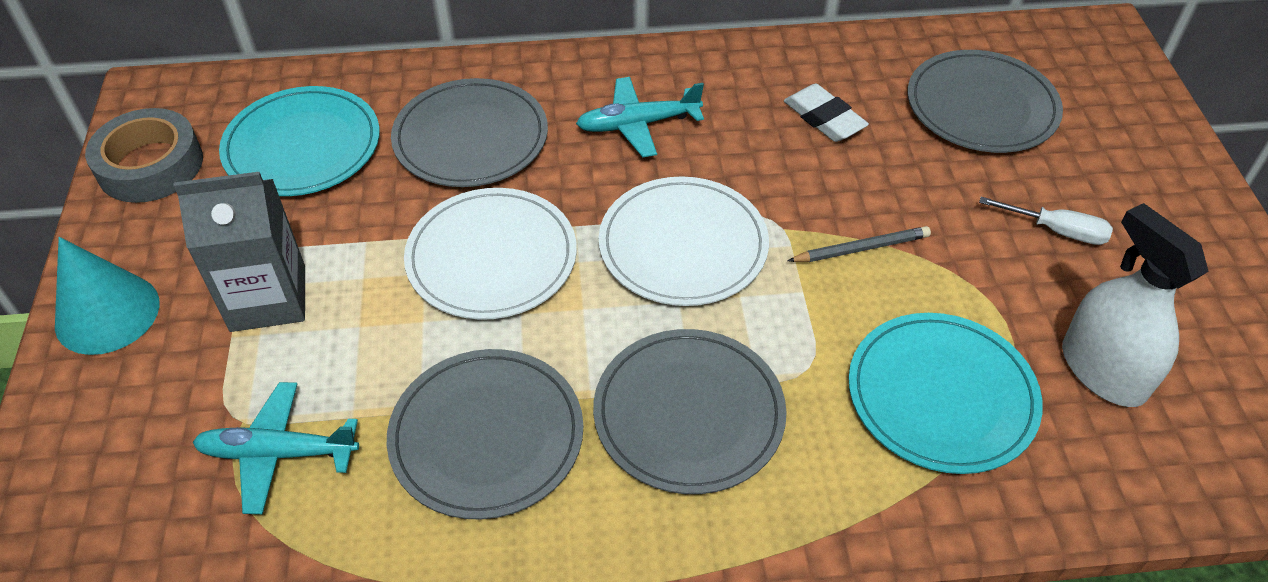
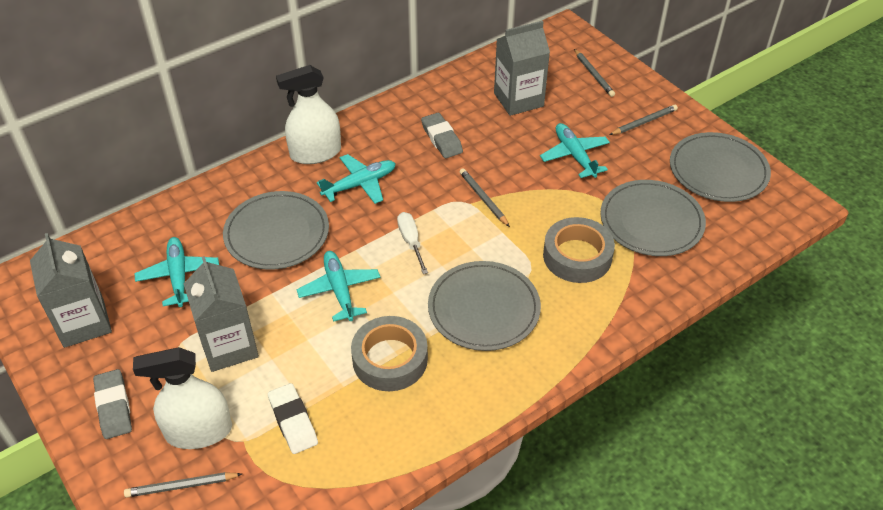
grey carton: 1 -> 3
grey eraser: 0 -> 2
grey pencil: 1 -> 4
grey tape: 1 -> 2
turquoise cone: 1 -> 0
turquoise plane: 2 -> 4
turquoise plate: 2 -> 0
white plate: 2 -> 0
white spray bottle: 1 -> 2

